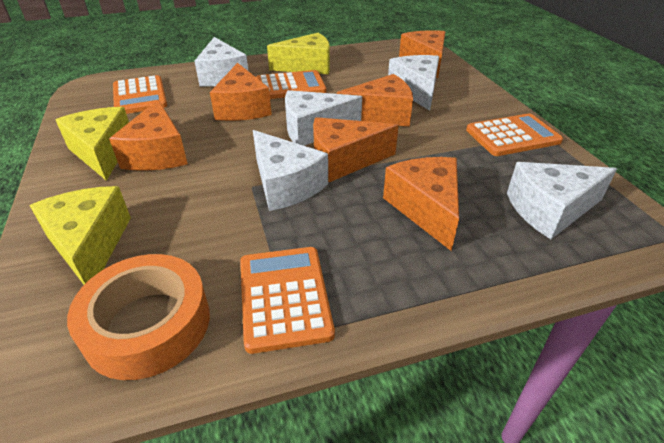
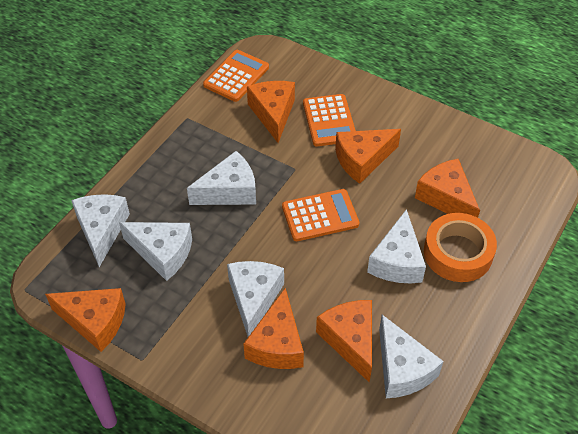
orange calculator: 4 -> 3
white cheese: 5 -> 6
yellow cheese: 3 -> 0

